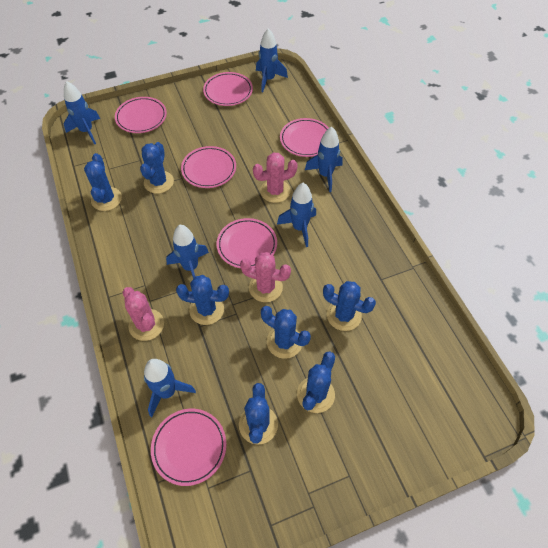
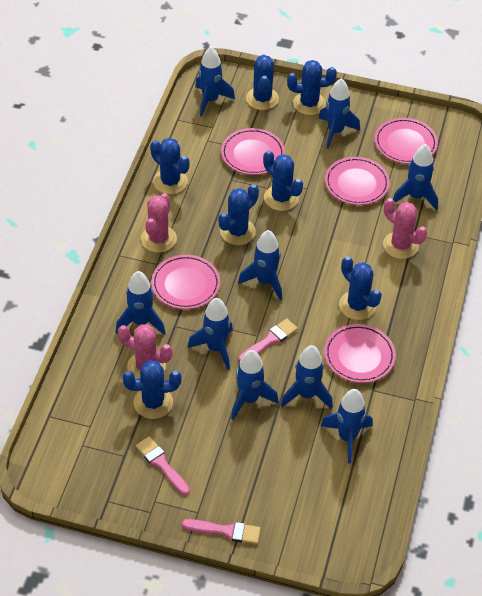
blue rocket: 6 -> 9
pink brush: 0 -> 3
pink plate: 6 -> 5

